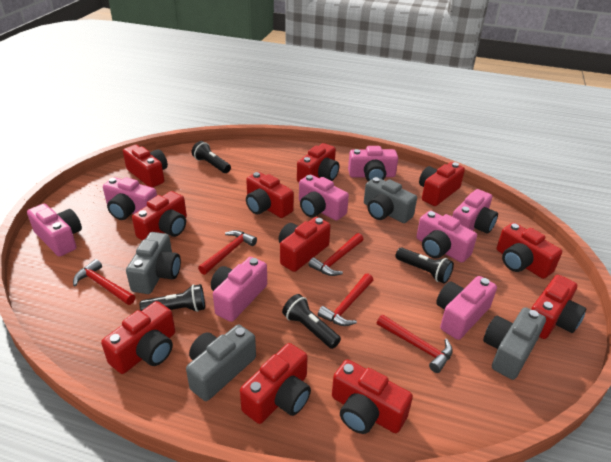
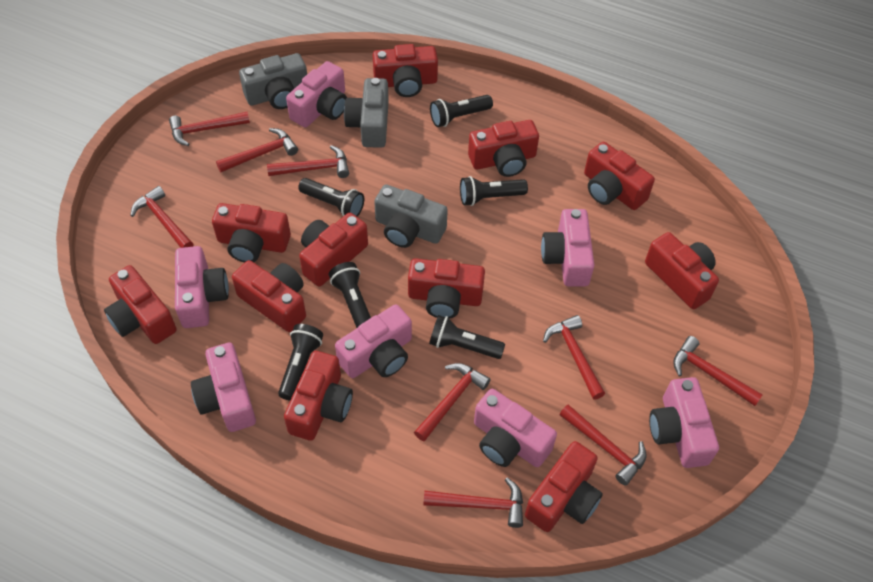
black flashlight: 4 -> 6
grey camera: 4 -> 3
pink camera: 8 -> 7
red hammer: 5 -> 9

